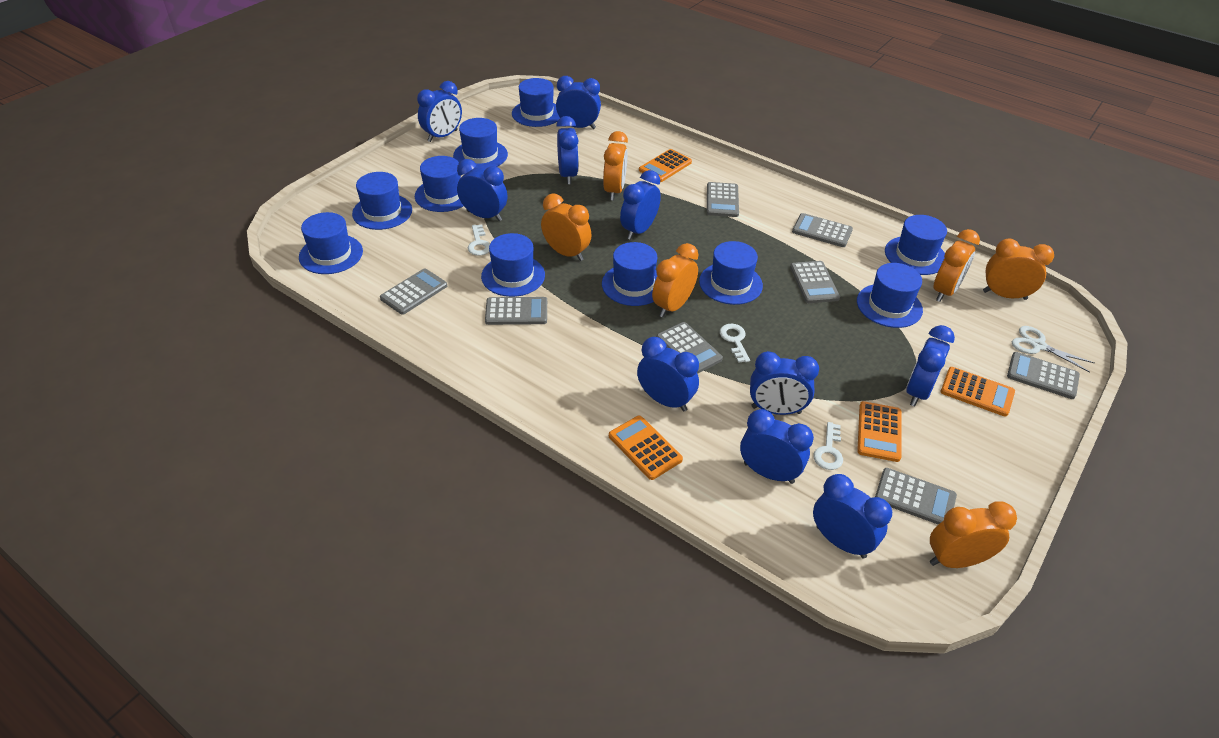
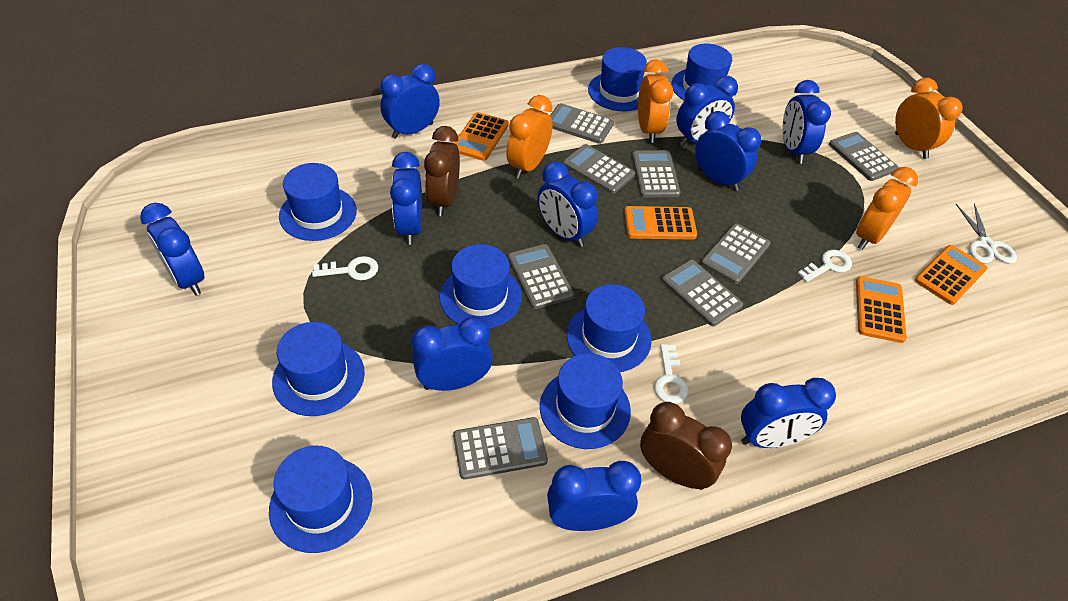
blue hat: 10 -> 8
brown clock: 0 -> 2
orange clock: 6 -> 4

